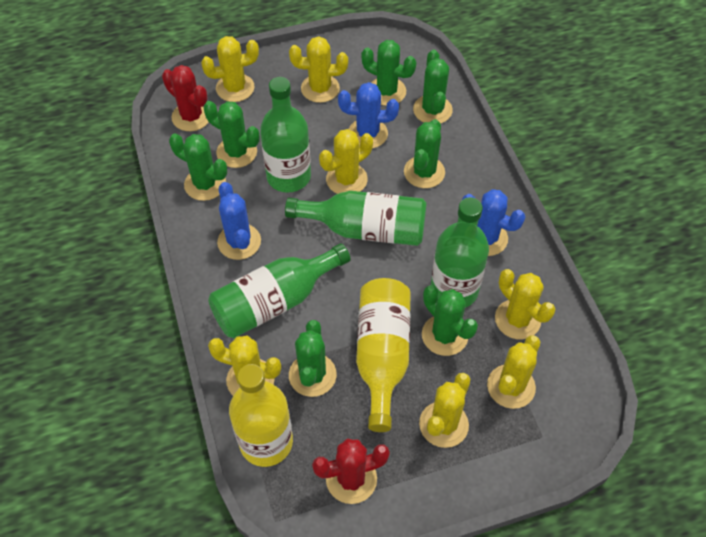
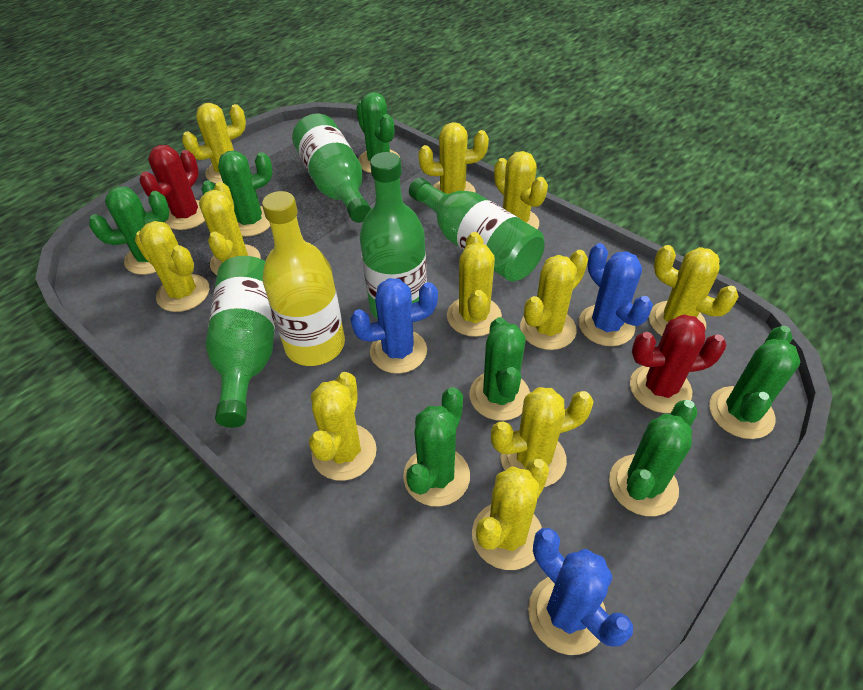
yellow bottle: 2 -> 1
yellow cactus: 7 -> 11

